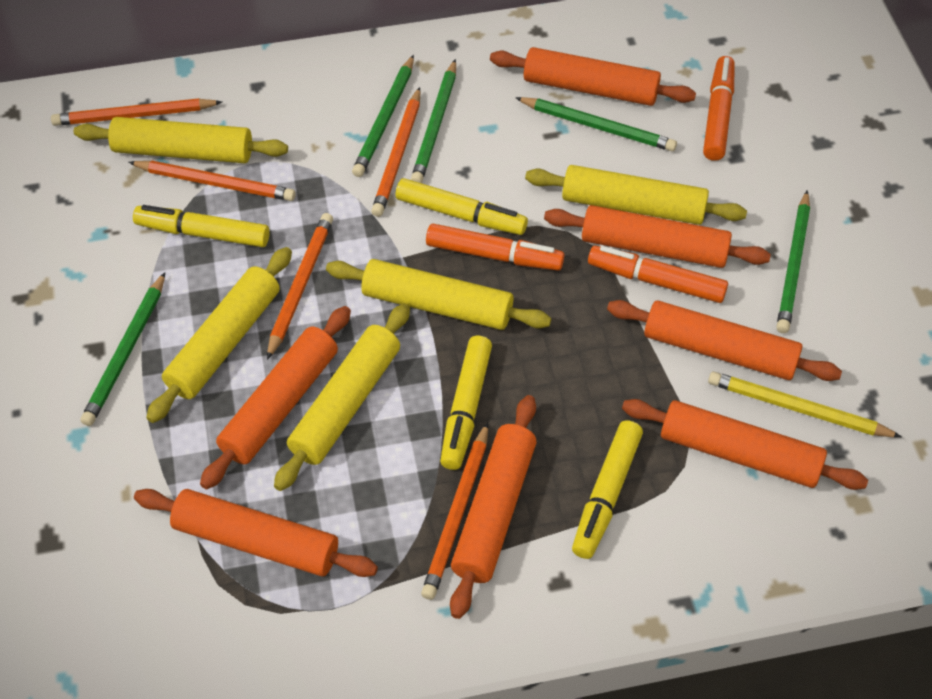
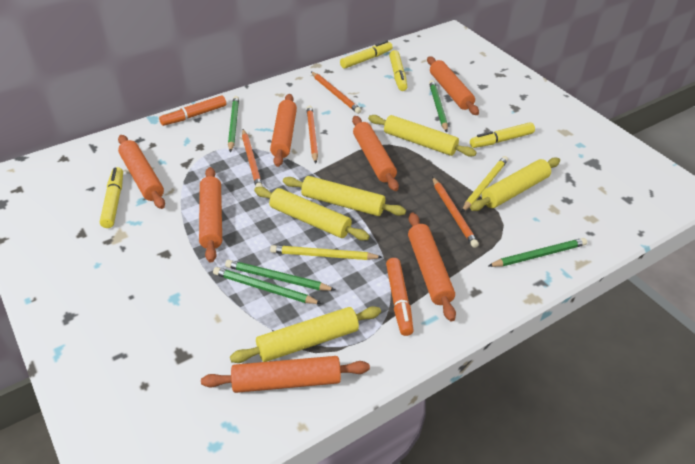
orange marker: 3 -> 2
orange pencil: 5 -> 4
yellow pencil: 1 -> 2

